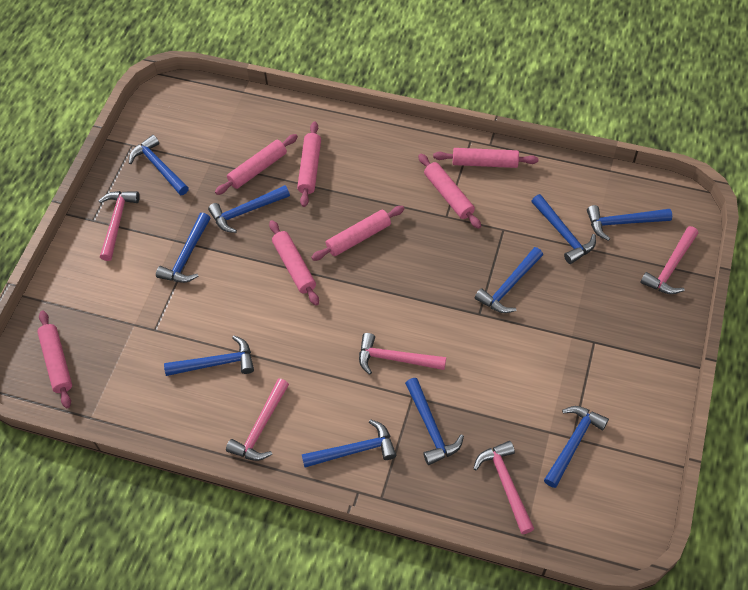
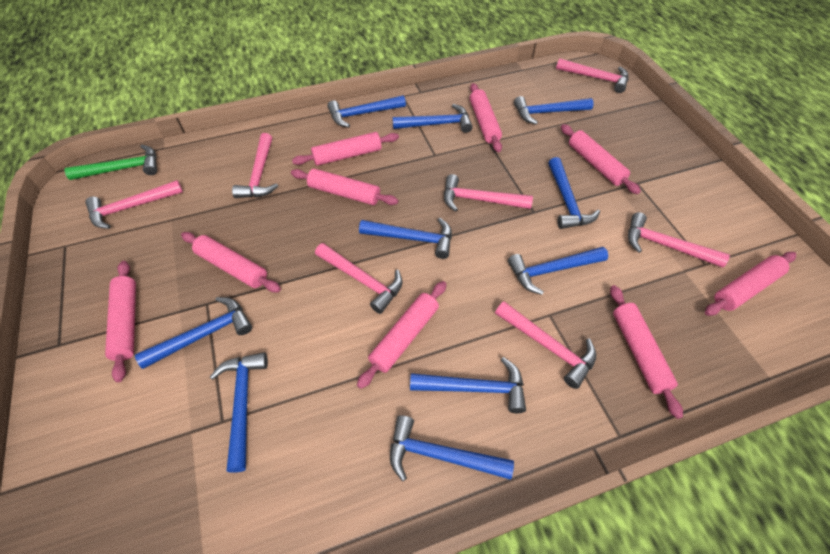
green hammer: 0 -> 1
pink hammer: 5 -> 7
pink rolling pin: 7 -> 9

